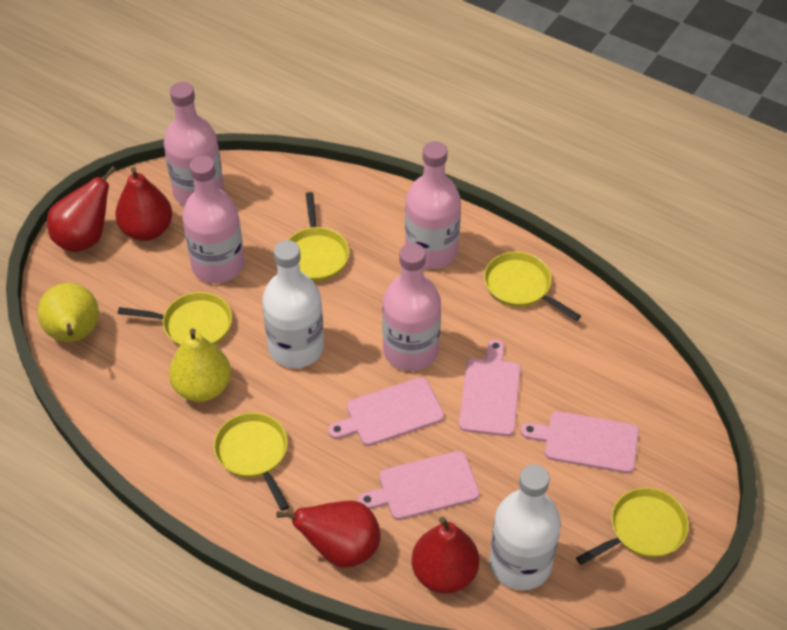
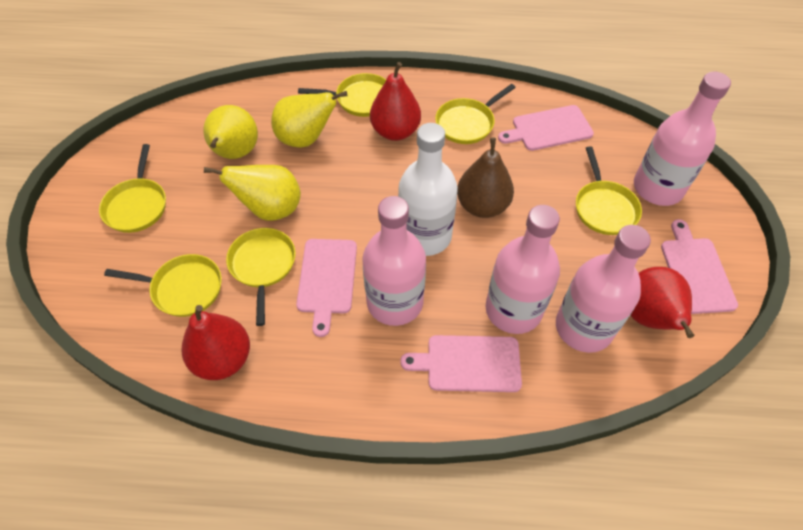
brown pear: 0 -> 1
red pear: 4 -> 3
white bottle: 2 -> 1
yellow pan: 5 -> 6
yellow pear: 2 -> 3

